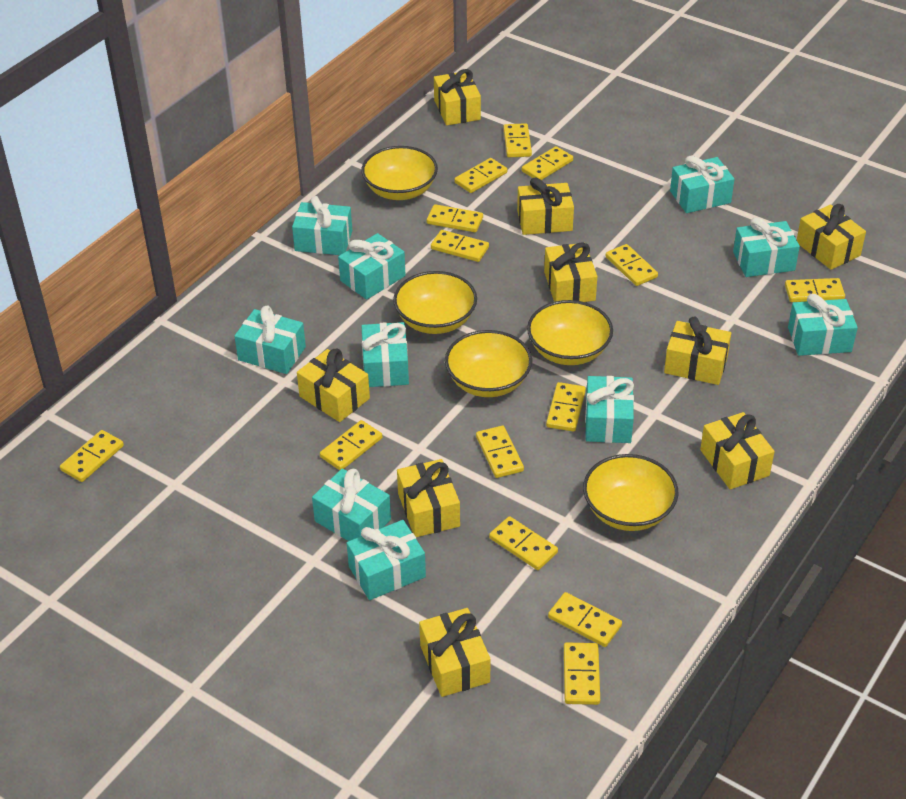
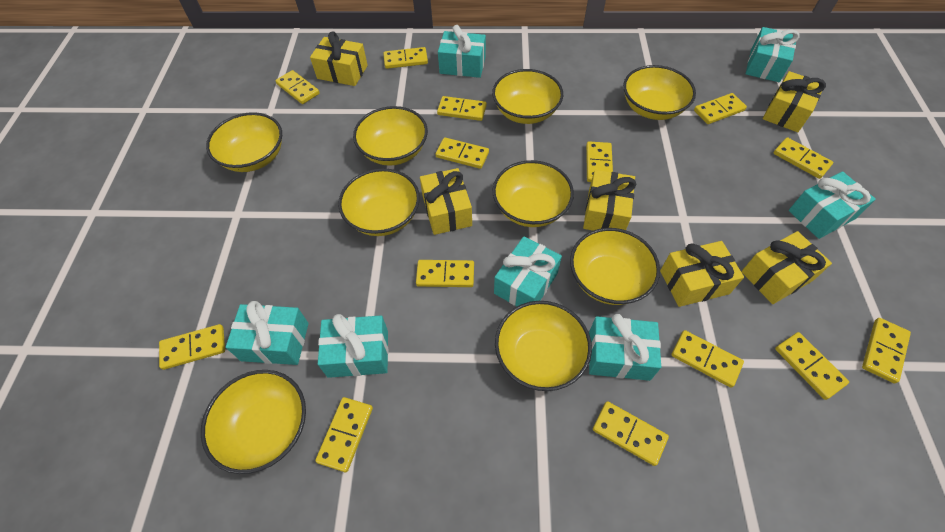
turquoise gift: 10 -> 7
yellow bowl: 5 -> 9
yellow gift: 9 -> 6

